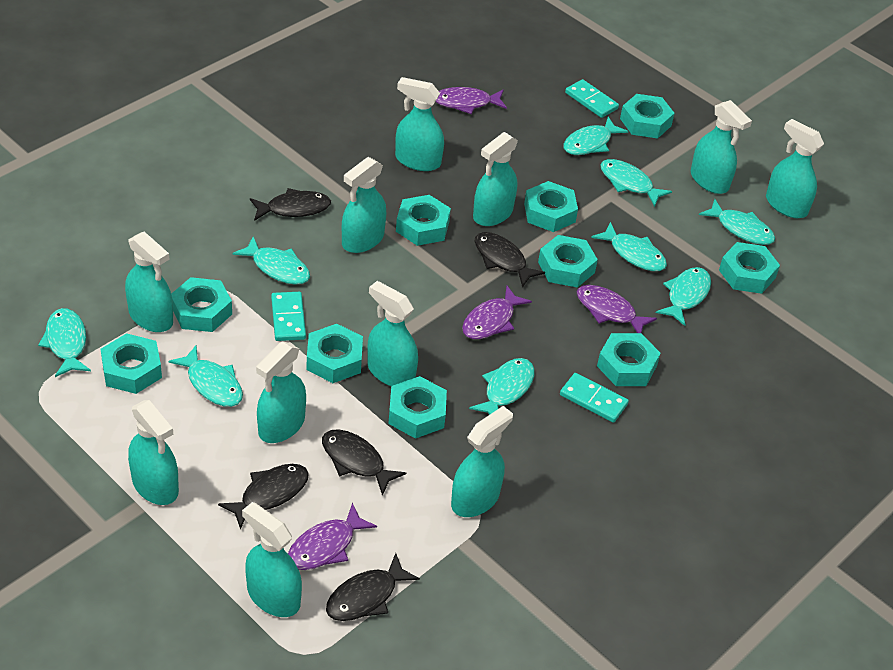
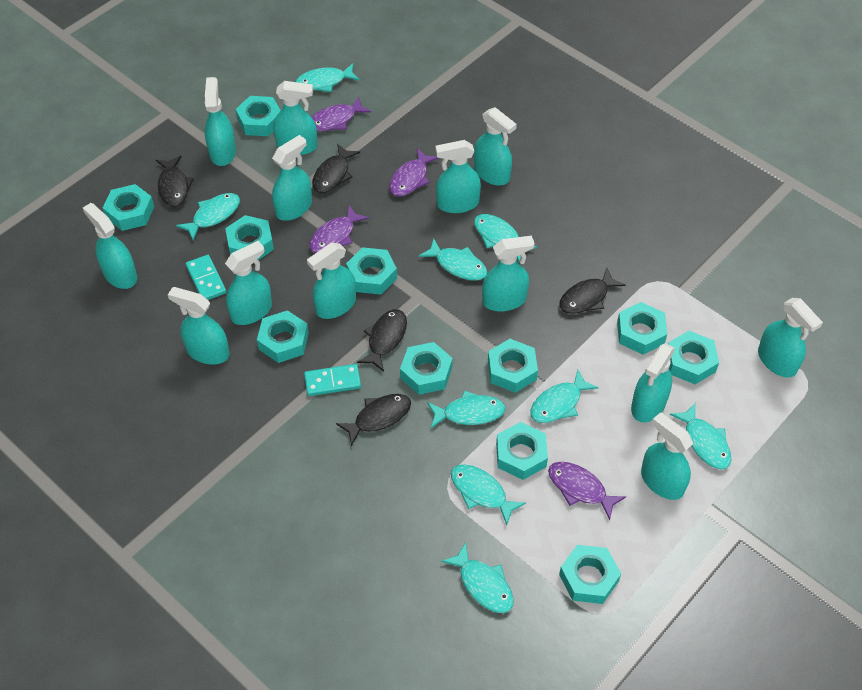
turquoise domino: 3 -> 2
turquoise nut: 10 -> 11
turquoise spray bottle: 11 -> 13

